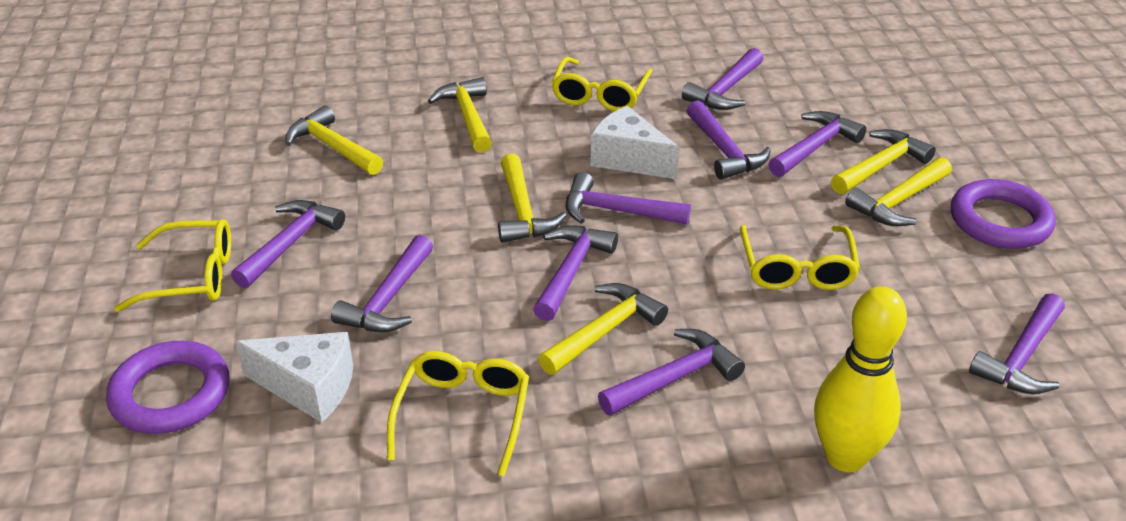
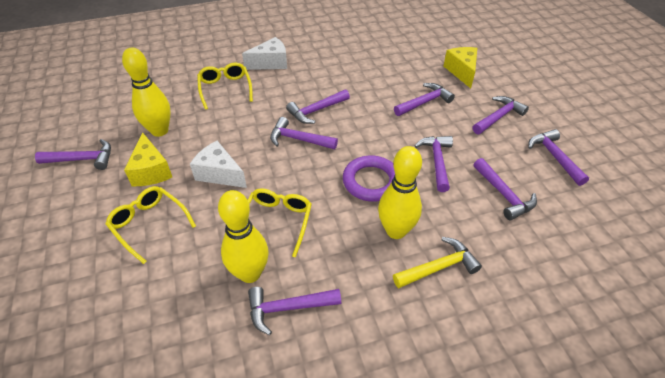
purple ring: 2 -> 1
yellow bowling pin: 1 -> 3
yellow cheese: 0 -> 2
yellow glasses: 4 -> 3
yellow hammer: 6 -> 1

